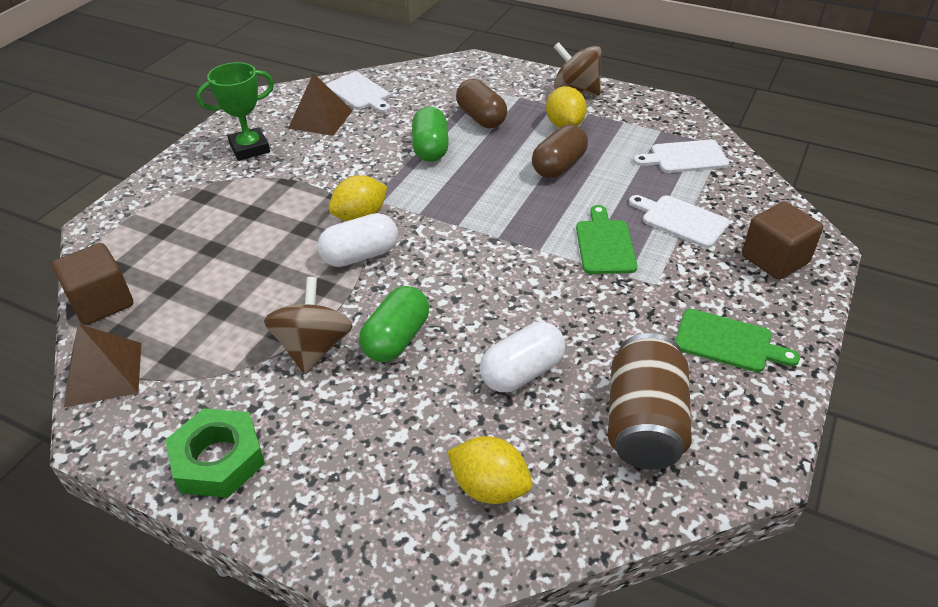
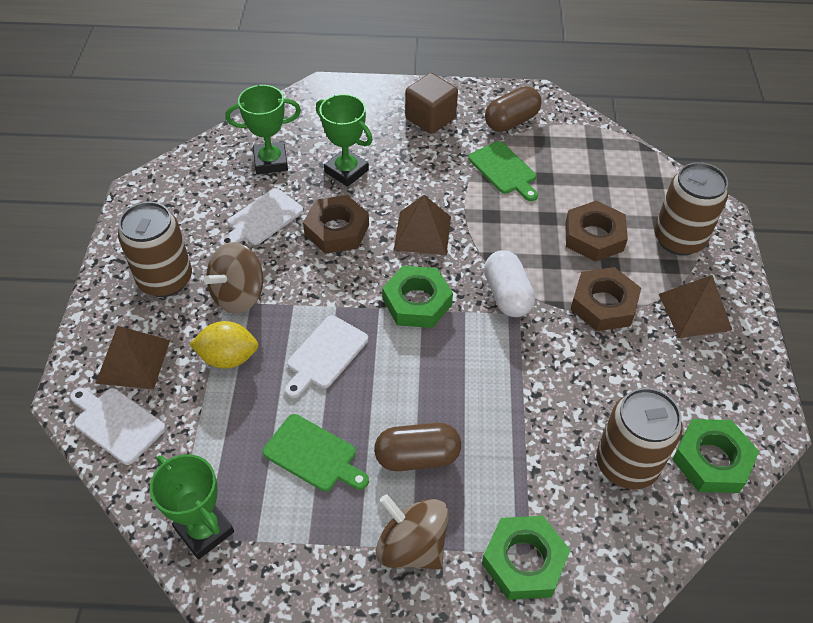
brown can: 1 -> 3
brown cube: 2 -> 1
brown nut: 0 -> 3
brown pyramid: 2 -> 3
green capsule: 2 -> 0
green nut: 1 -> 3
green trophy: 1 -> 3
white capsule: 2 -> 1
yellow lemon: 3 -> 1

